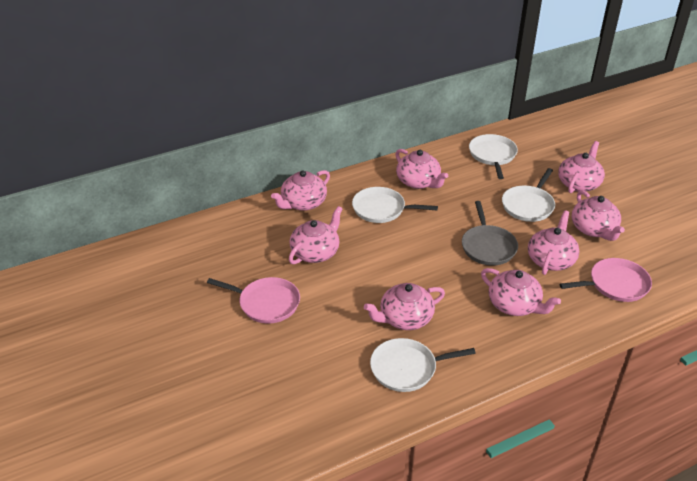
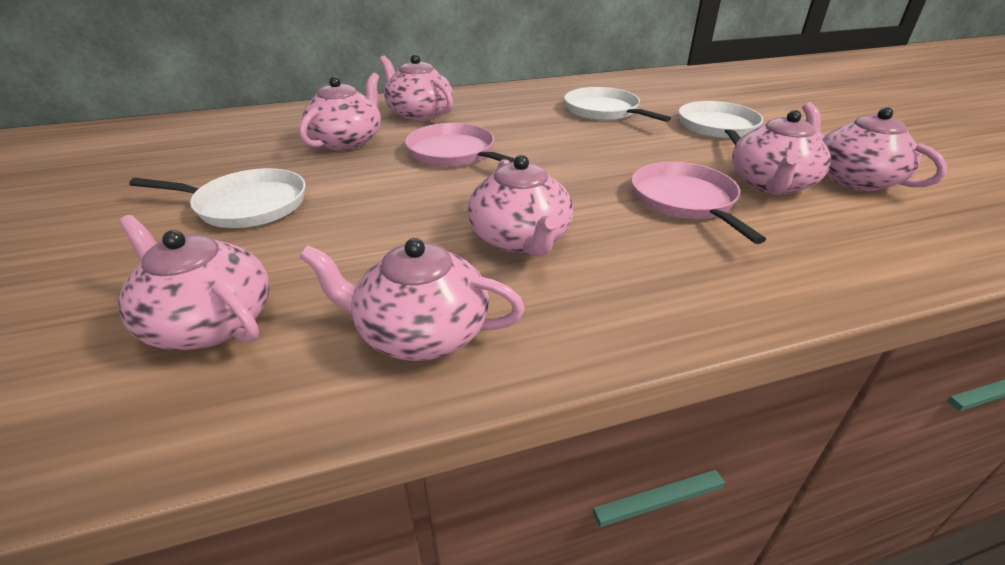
grey pan: 1 -> 0
pink teapot: 8 -> 7
white pan: 4 -> 3

